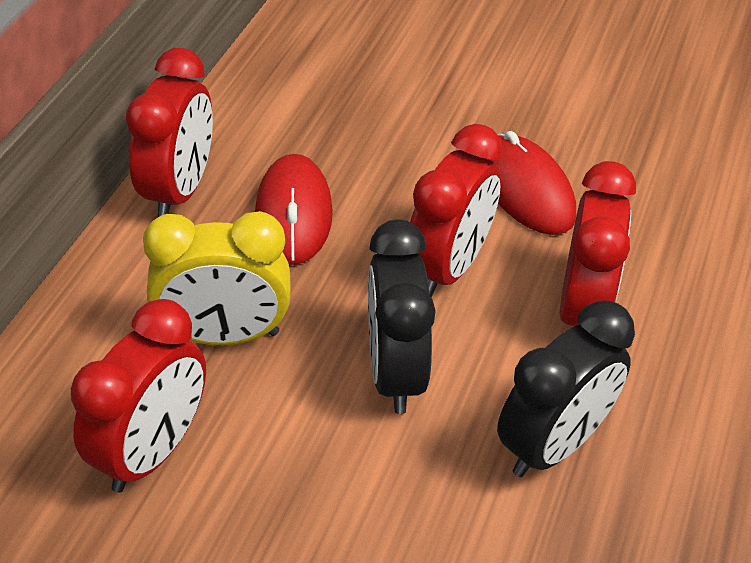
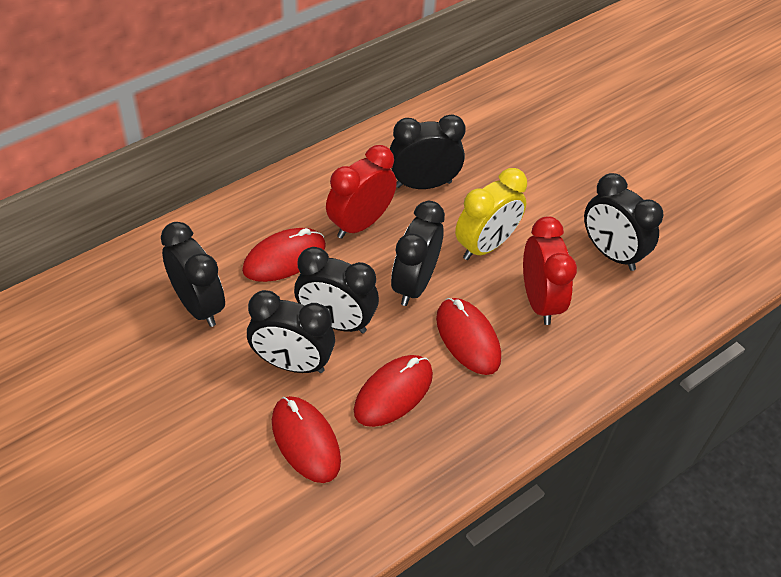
black clock: 2 -> 6
red clock: 4 -> 2
red mouse: 2 -> 4

